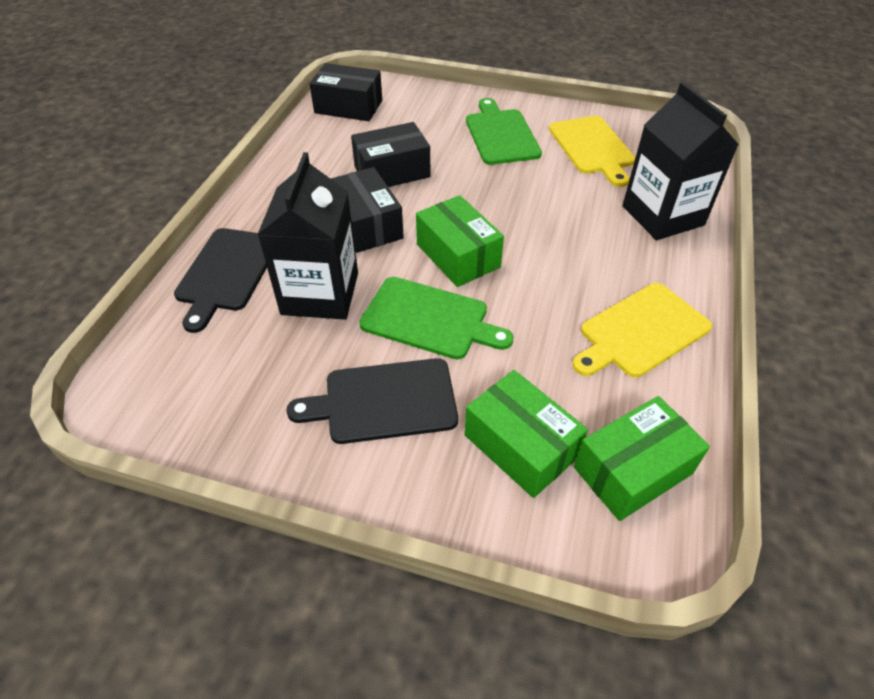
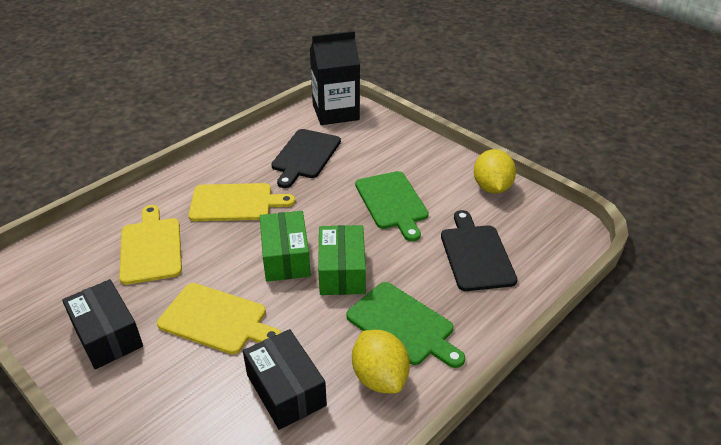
black box: 3 -> 2
black carton: 2 -> 1
green box: 3 -> 2
yellow cutting board: 2 -> 3
yellow lemon: 0 -> 2

